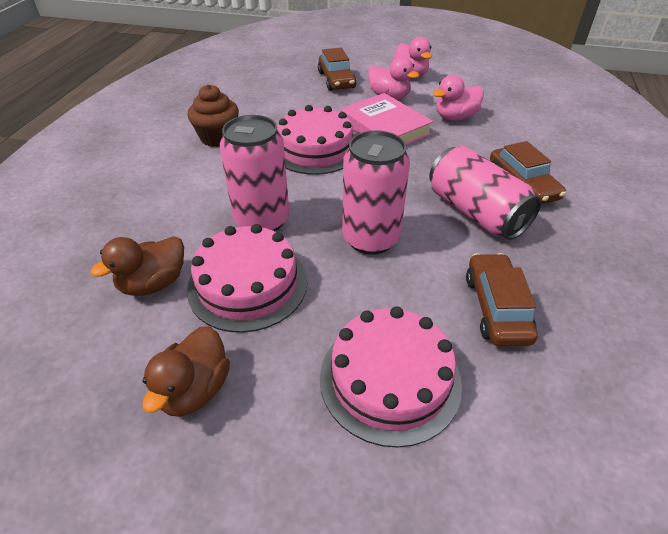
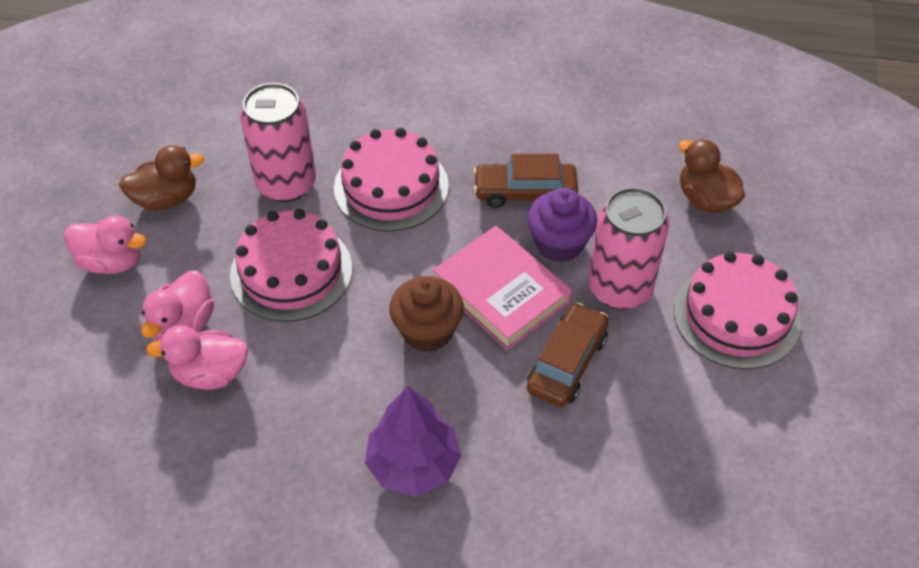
brown car: 3 -> 2
pink can: 3 -> 2
purple cupcake: 0 -> 1
purple tree: 0 -> 1

